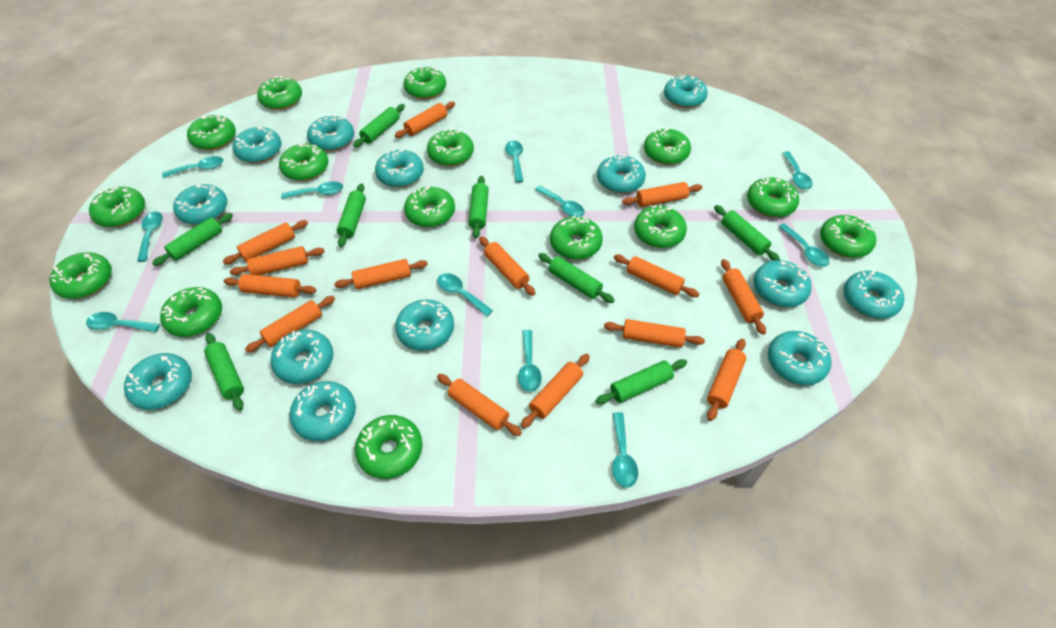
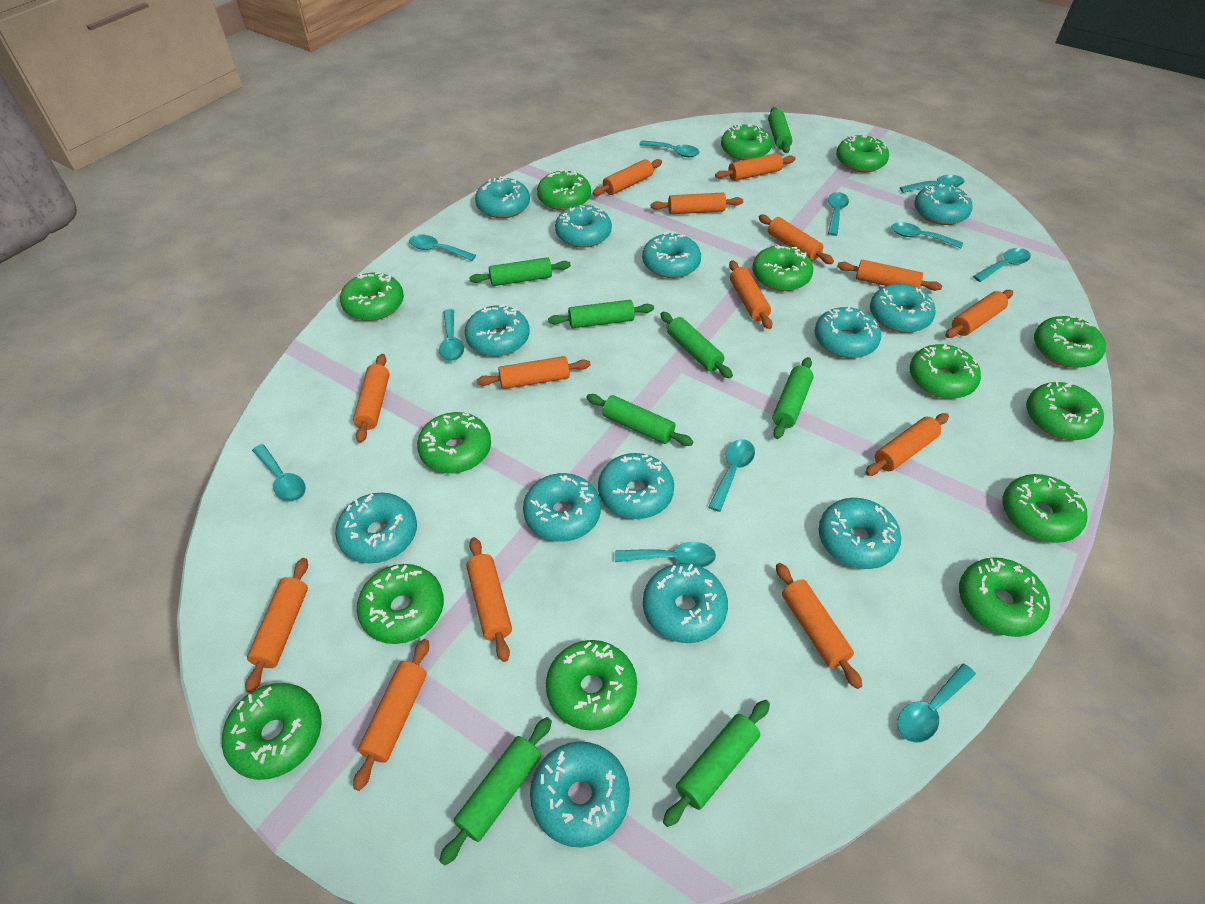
green donut: 15 -> 14

